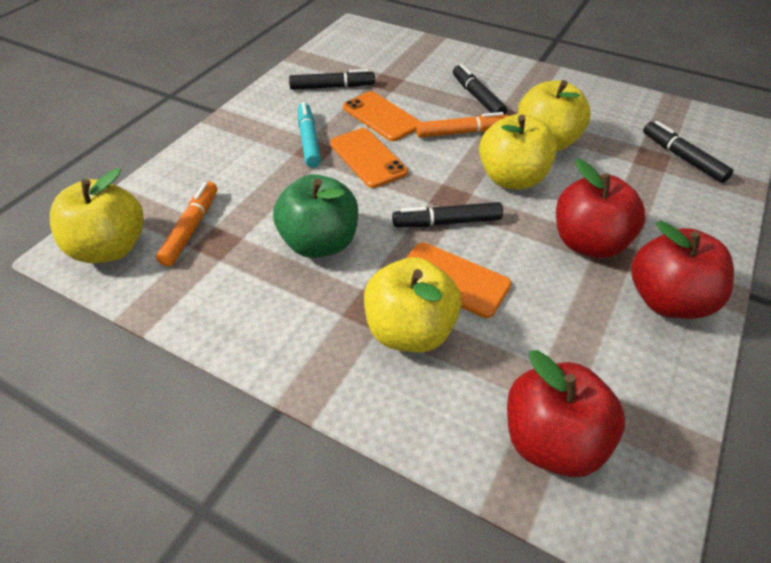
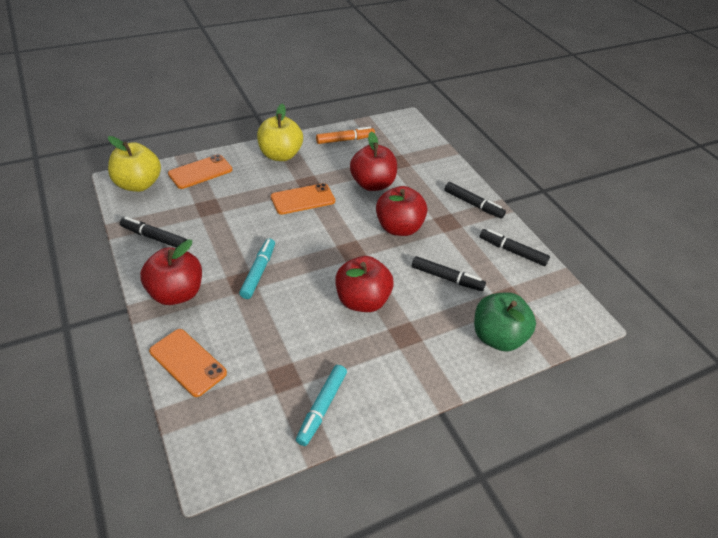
orange marker: 2 -> 1
red apple: 3 -> 4
turquoise marker: 1 -> 2
yellow apple: 4 -> 2

